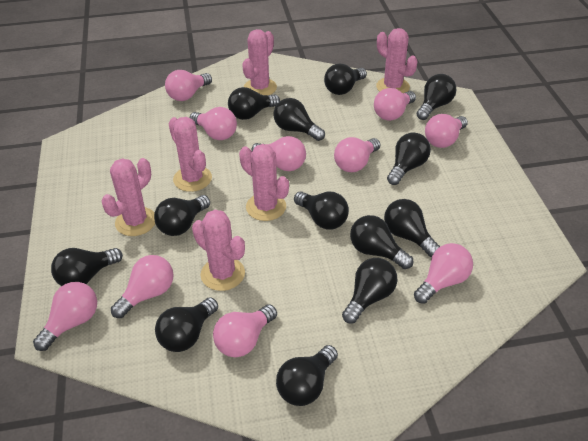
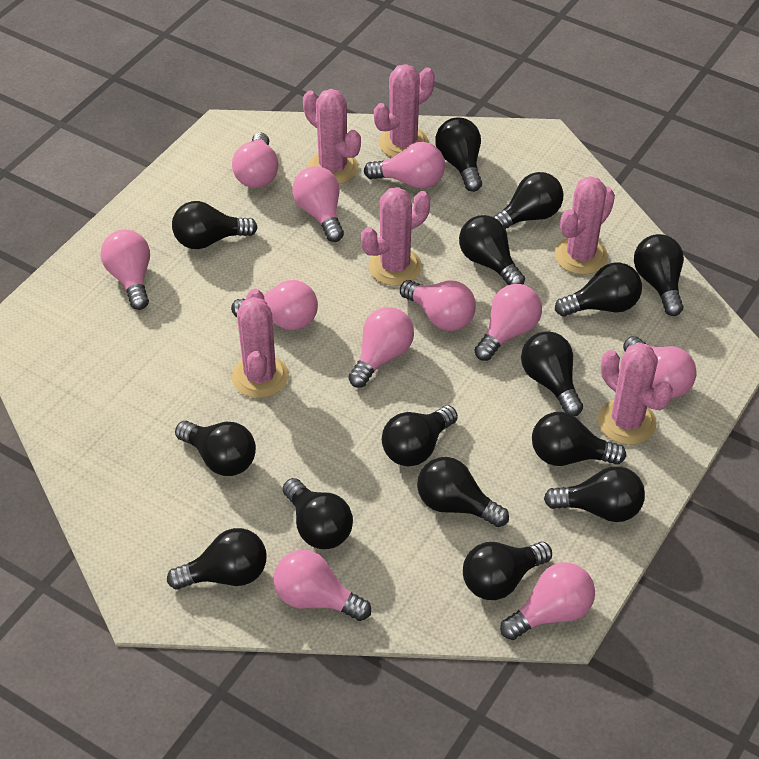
black light bulb: 13 -> 15
pink light bulb: 10 -> 11

